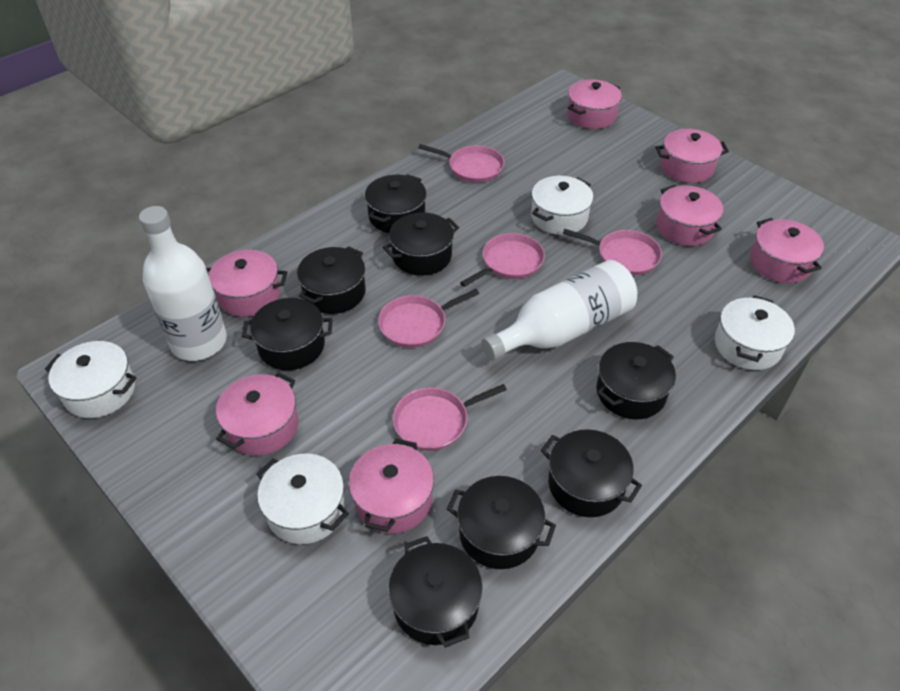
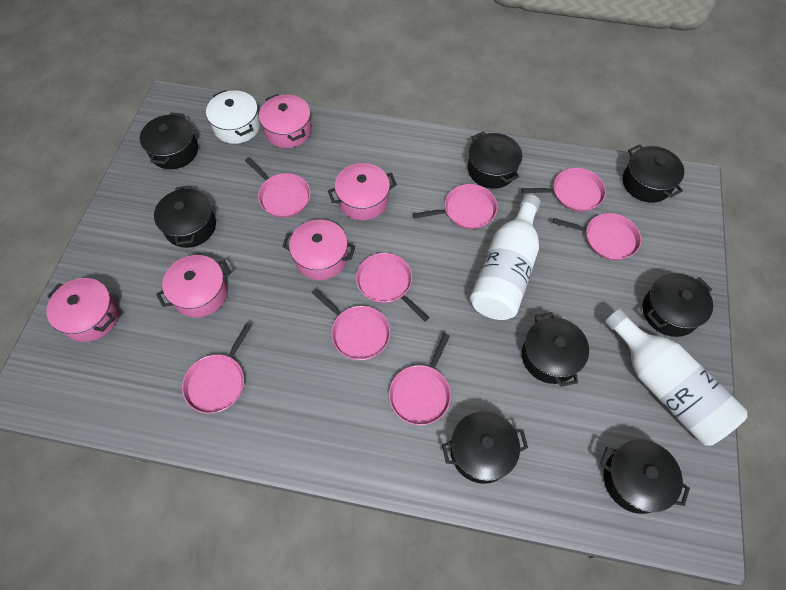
pink pan: 5 -> 8
pink pot: 7 -> 5
white pot: 4 -> 1

